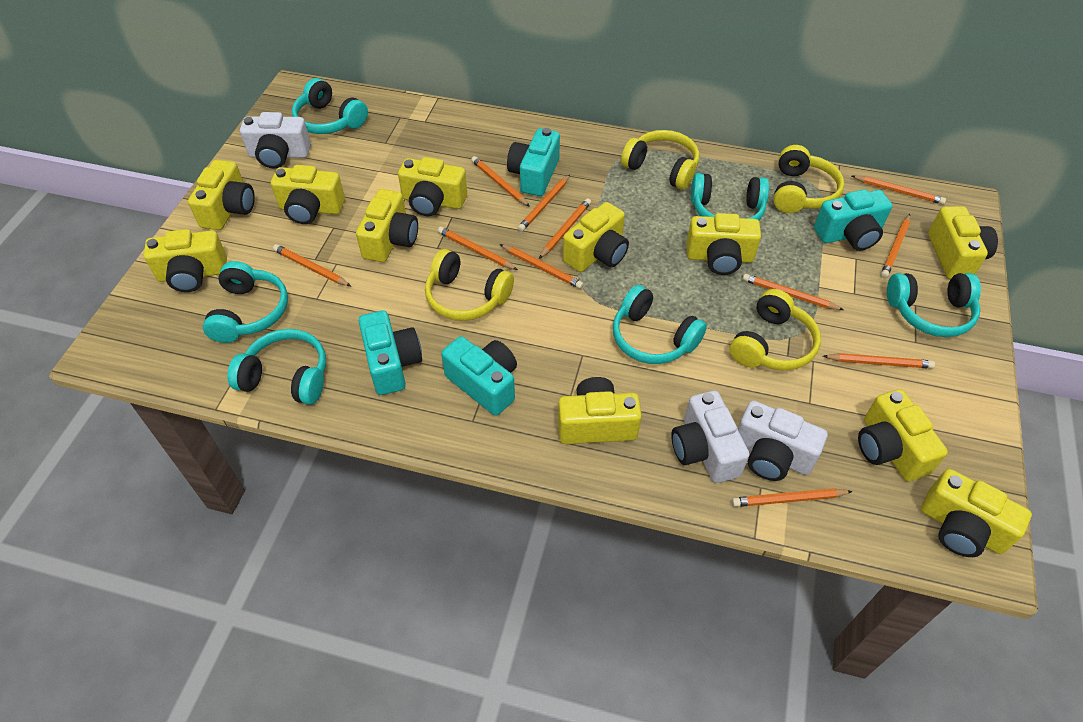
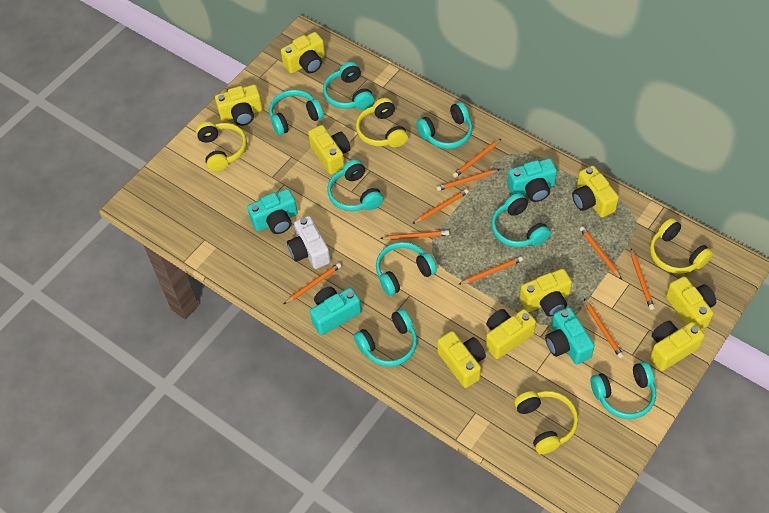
orange pencil: 11 -> 9
turquoise headphones: 6 -> 8
white camera: 3 -> 1
yellow camera: 11 -> 9

